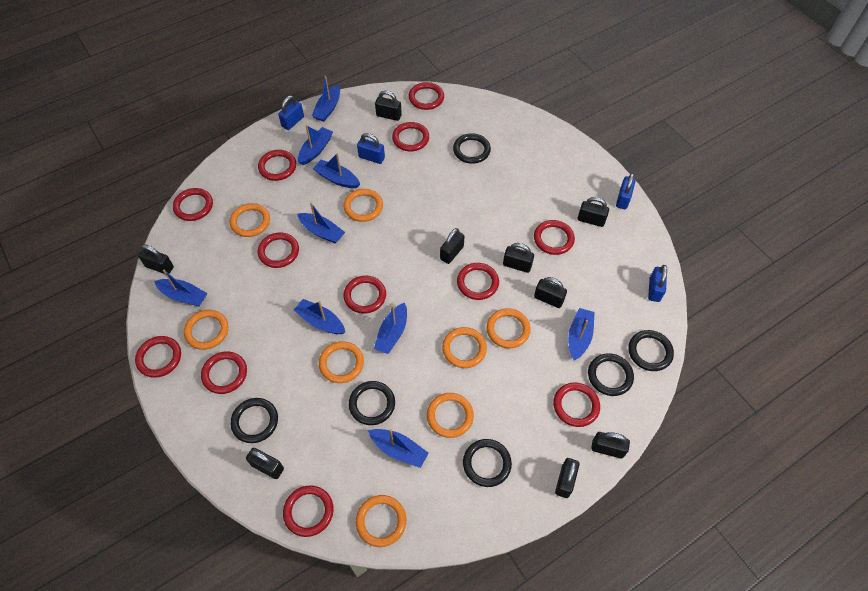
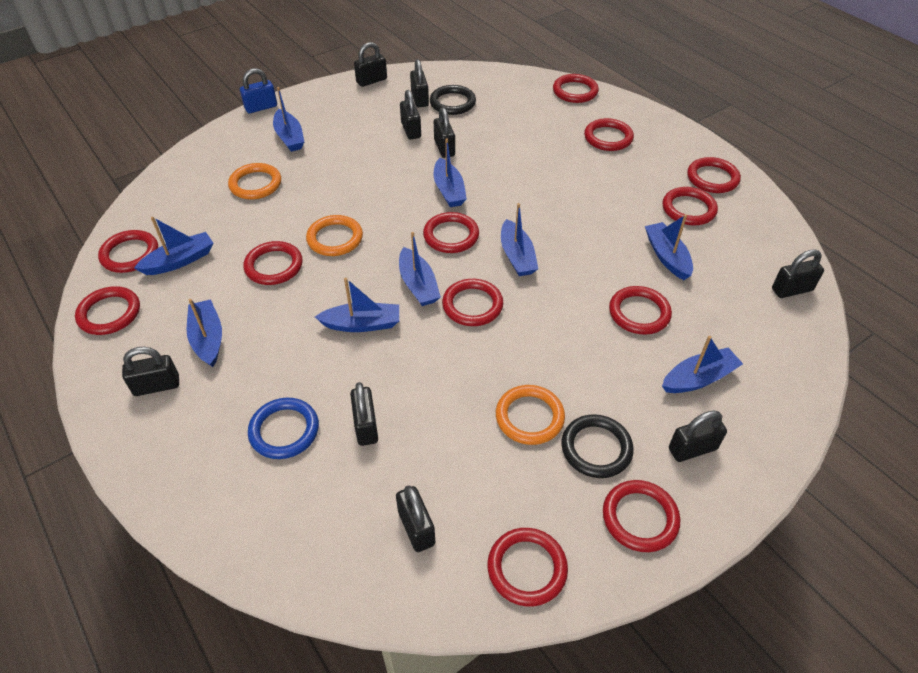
black ring: 6 -> 2
blue padlock: 4 -> 1
blue ring: 0 -> 1
orange ring: 8 -> 3

